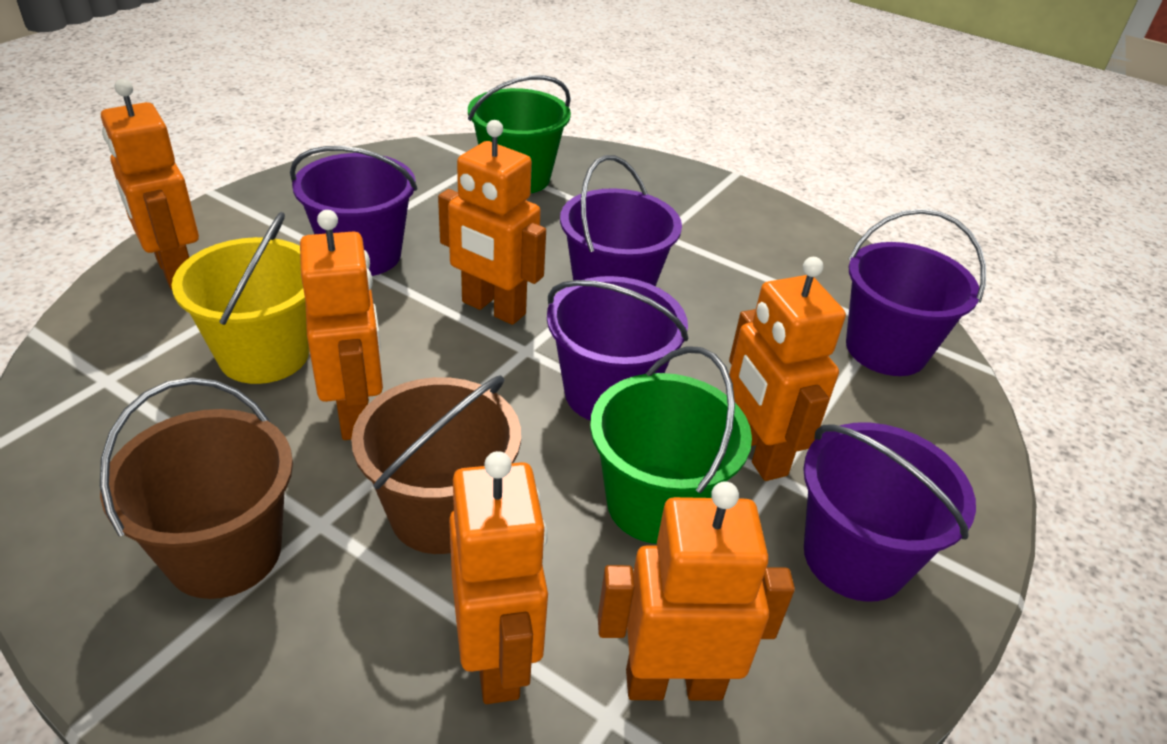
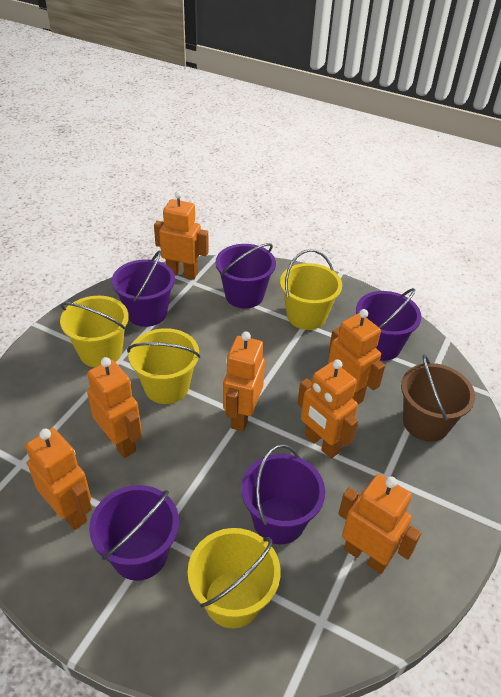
brown bucket: 2 -> 1
green bucket: 2 -> 0
orange robot: 6 -> 7
yellow bucket: 1 -> 4

